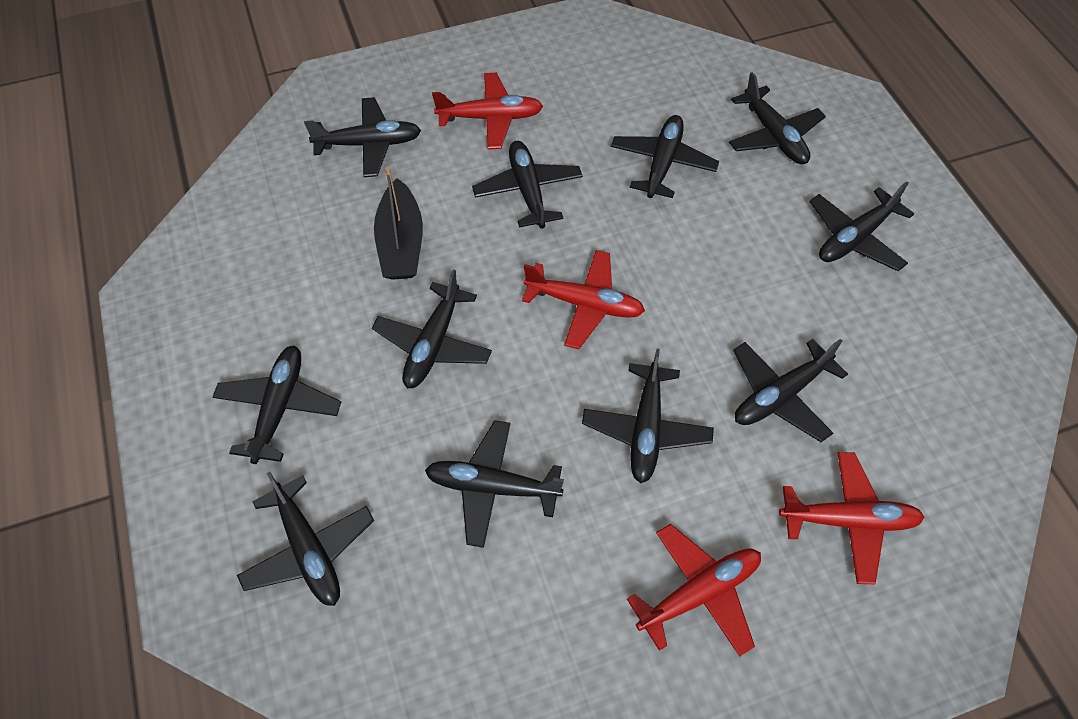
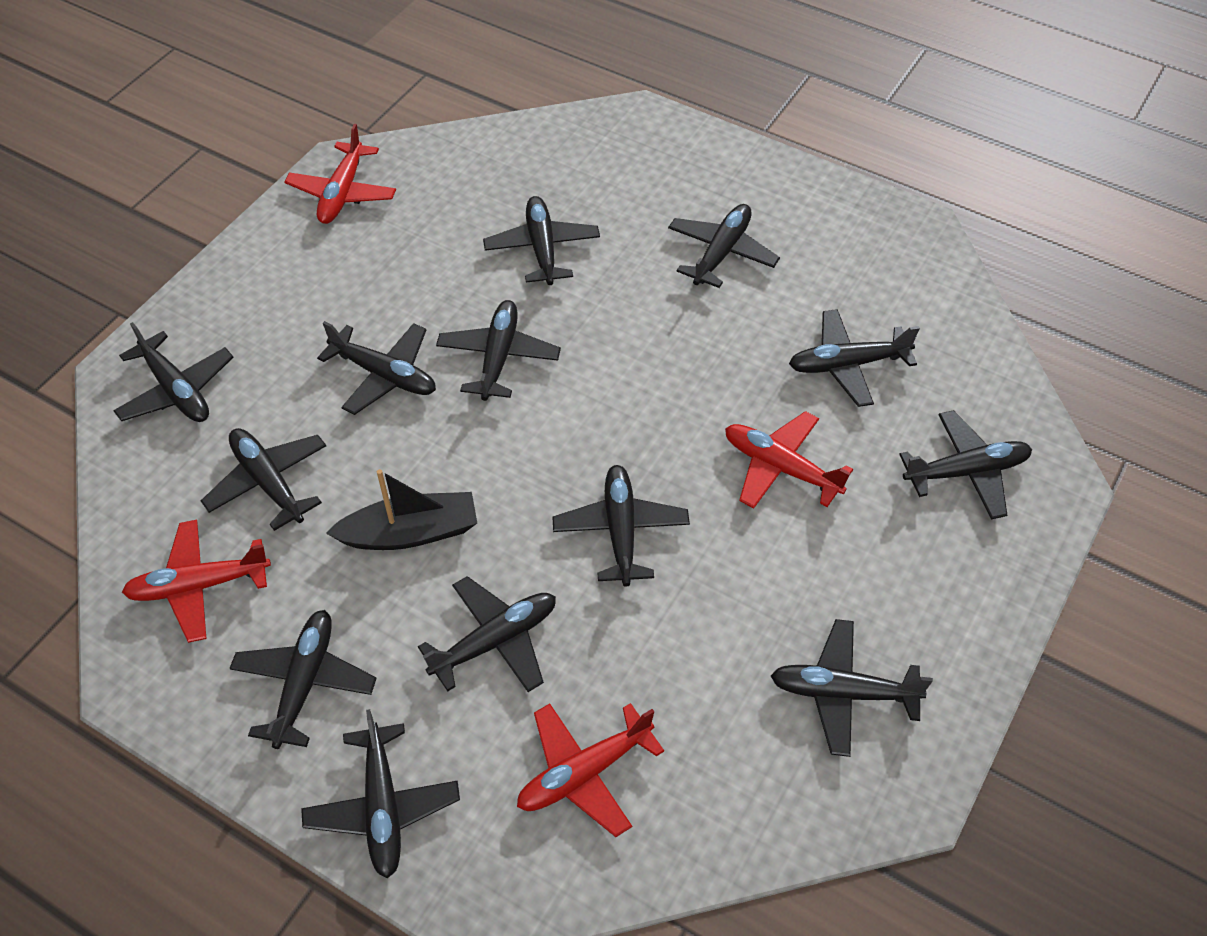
black plane: 11 -> 13

